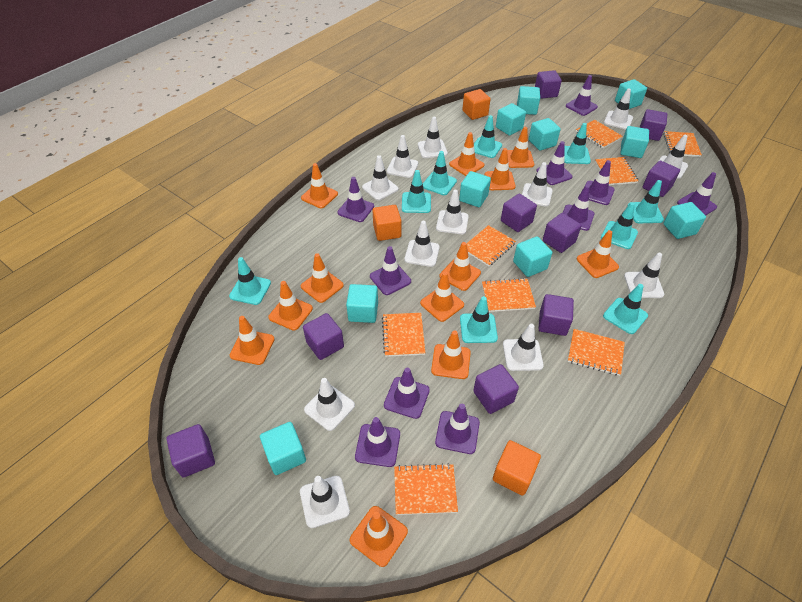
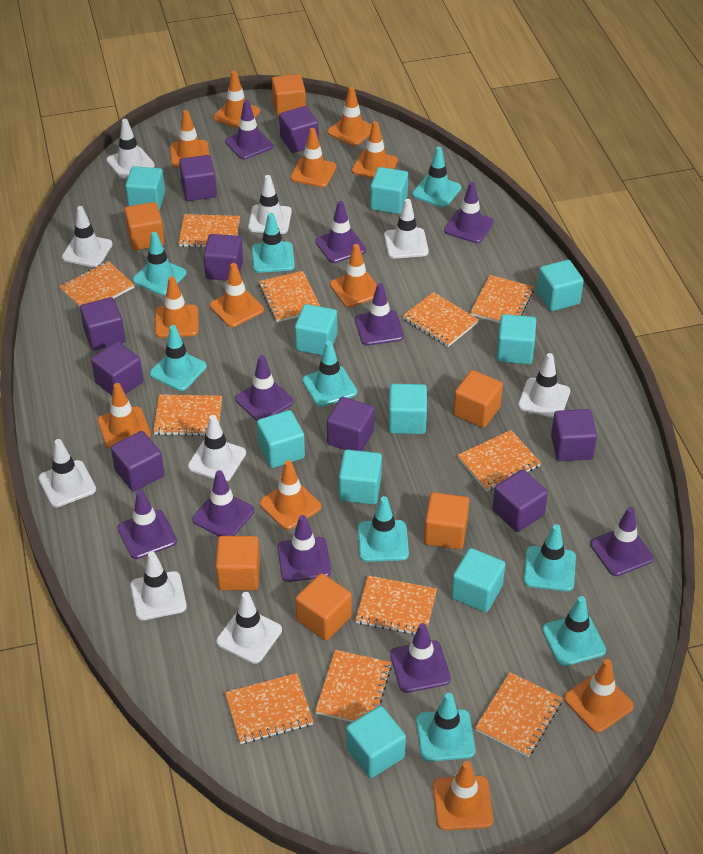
orange cube: 3 -> 6
orange notebook: 8 -> 11
white traffic cone: 12 -> 9

